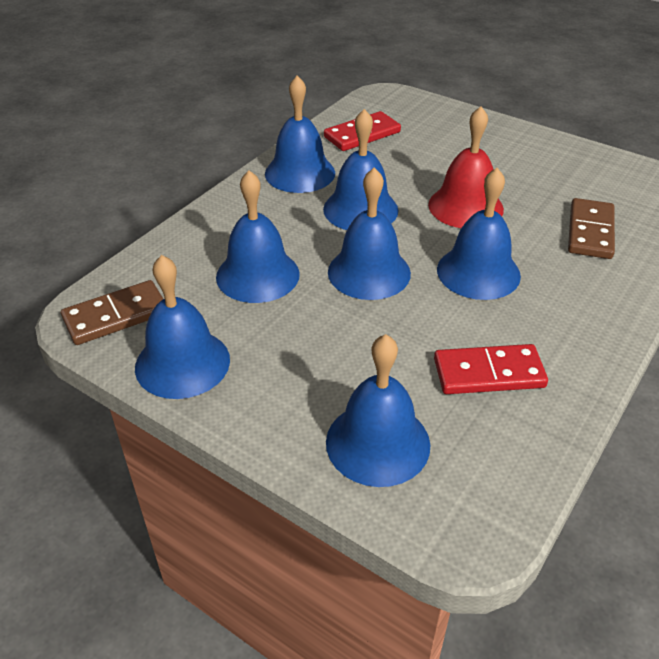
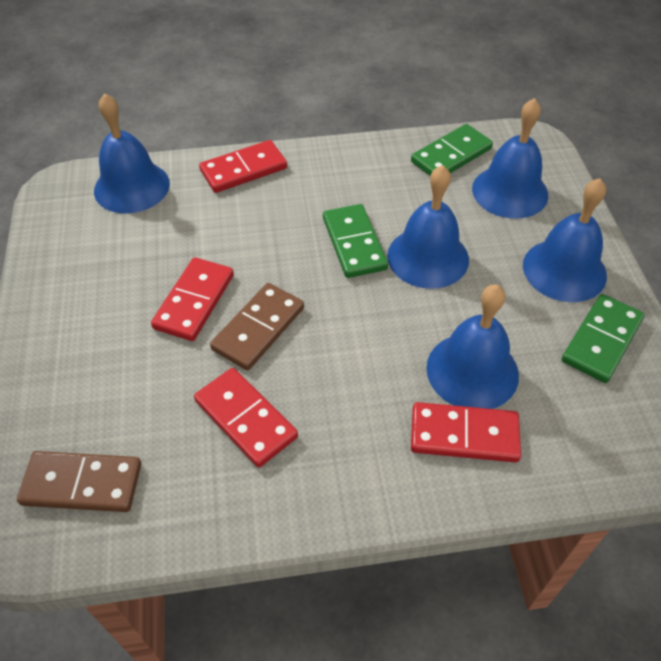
blue bell: 7 -> 5
green domino: 0 -> 3
red bell: 1 -> 0
red domino: 2 -> 4

